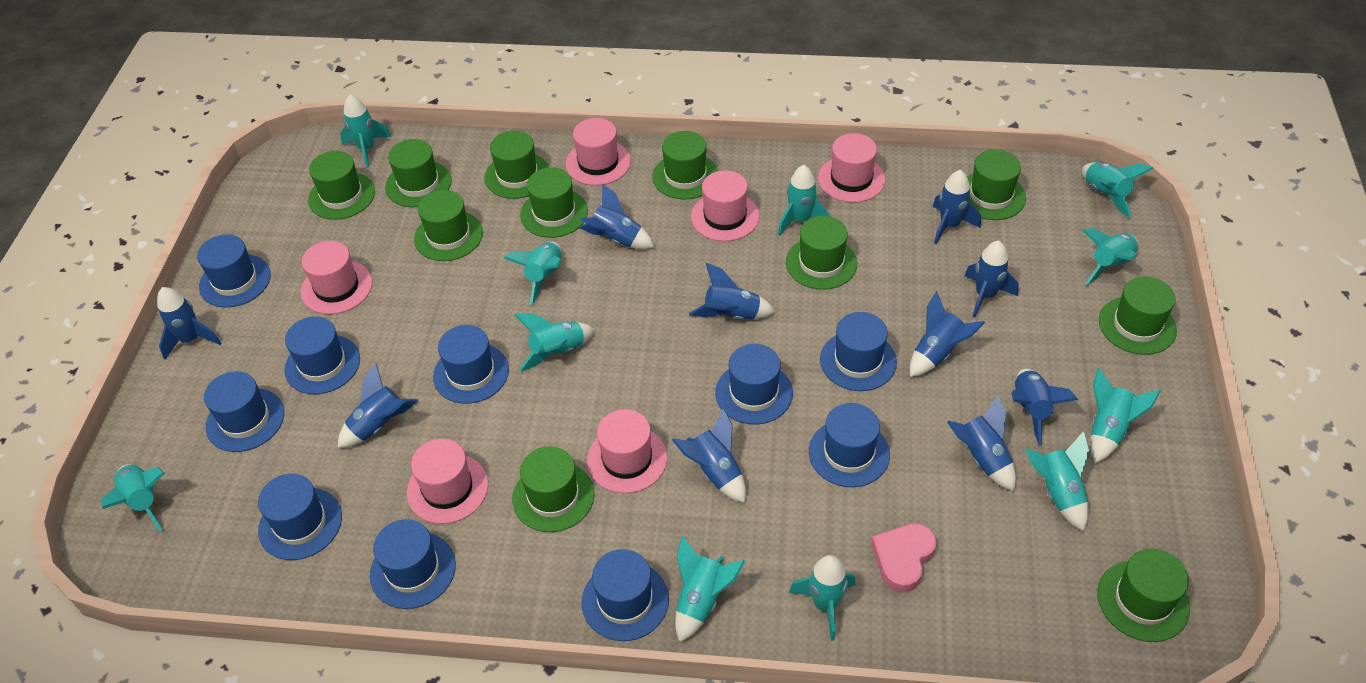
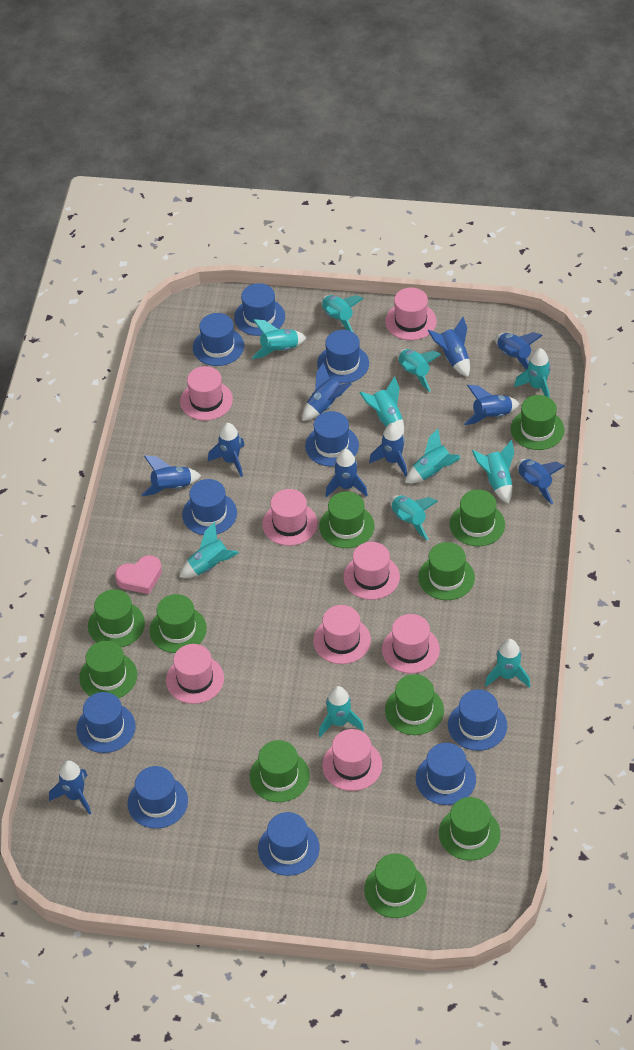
pink hat: 6 -> 8

